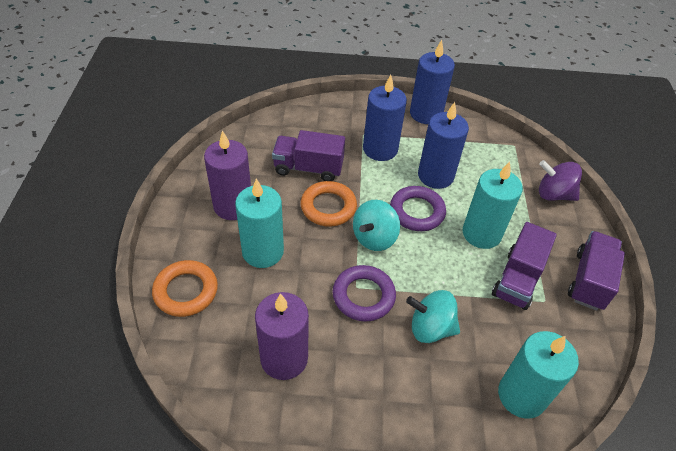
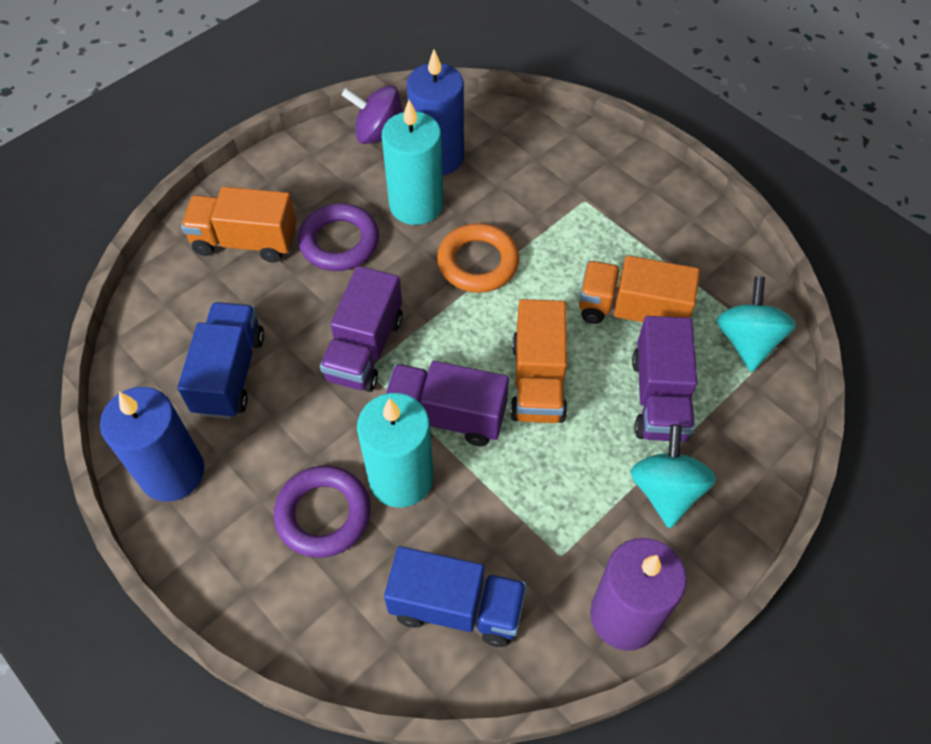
blue candle: 3 -> 2
blue truck: 0 -> 2
orange ring: 2 -> 1
orange truck: 0 -> 3
purple candle: 2 -> 1
turquoise candle: 3 -> 2

